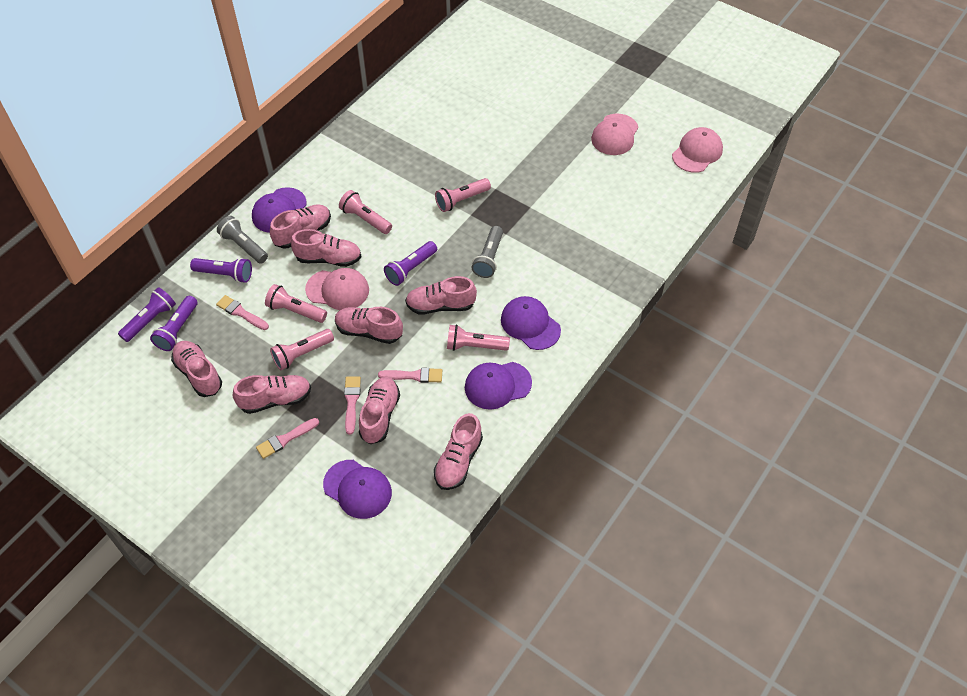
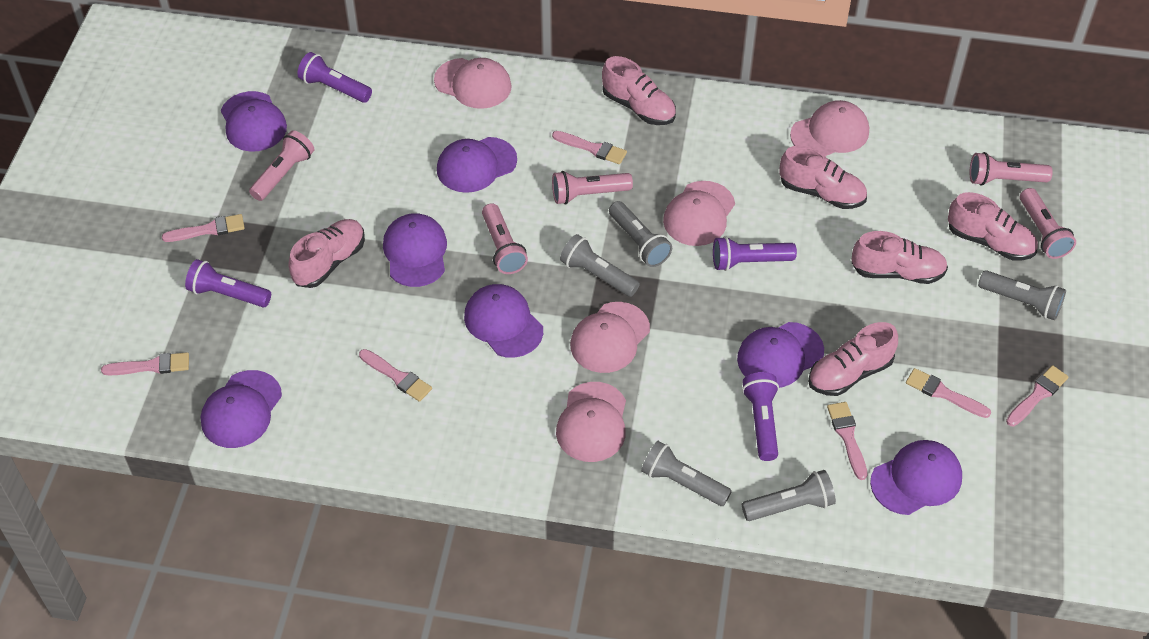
grey flashlight: 2 -> 5
pink brush: 4 -> 7
pink cap: 3 -> 5
pink shoe: 8 -> 6
purple cap: 4 -> 7

